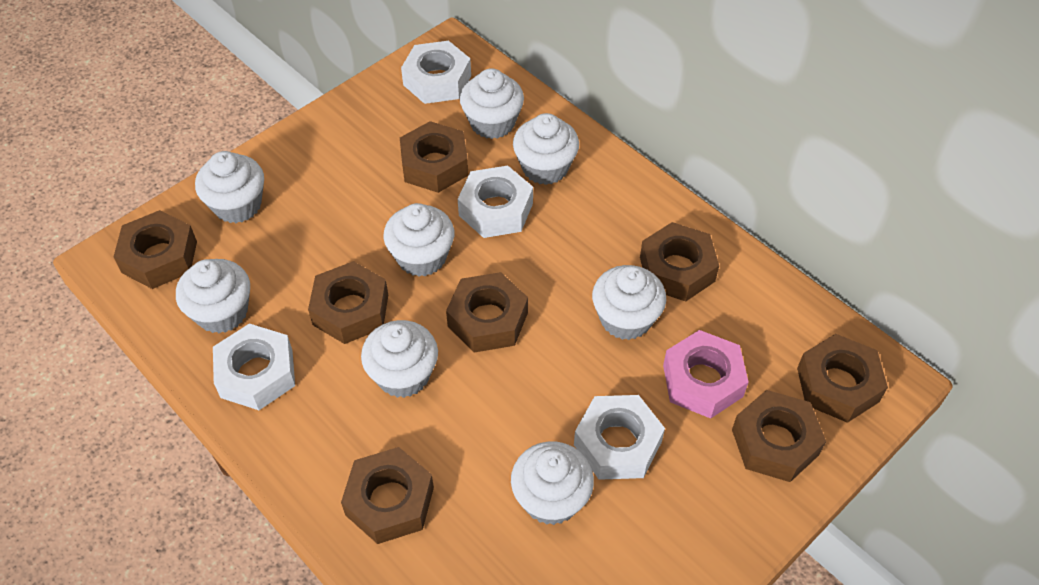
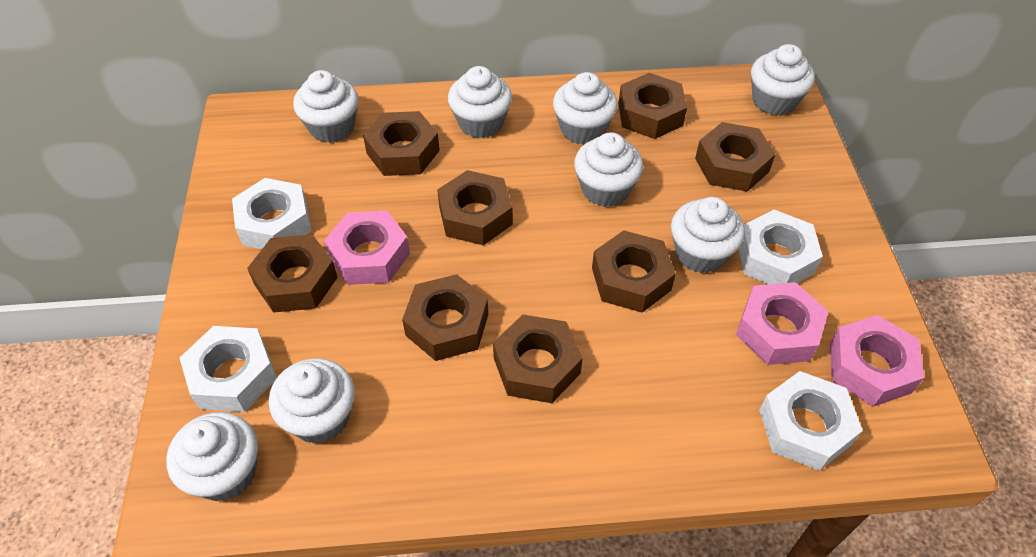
pink nut: 1 -> 3

